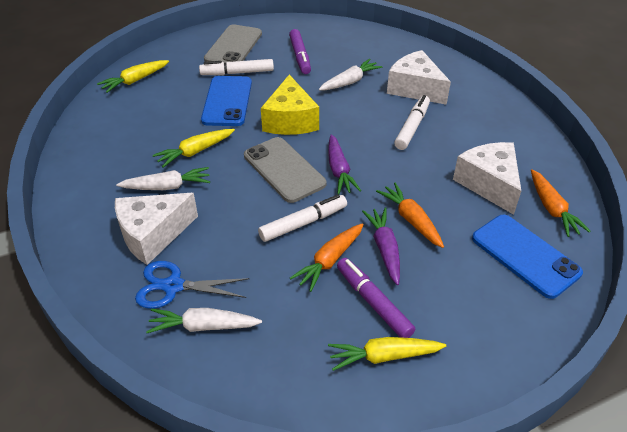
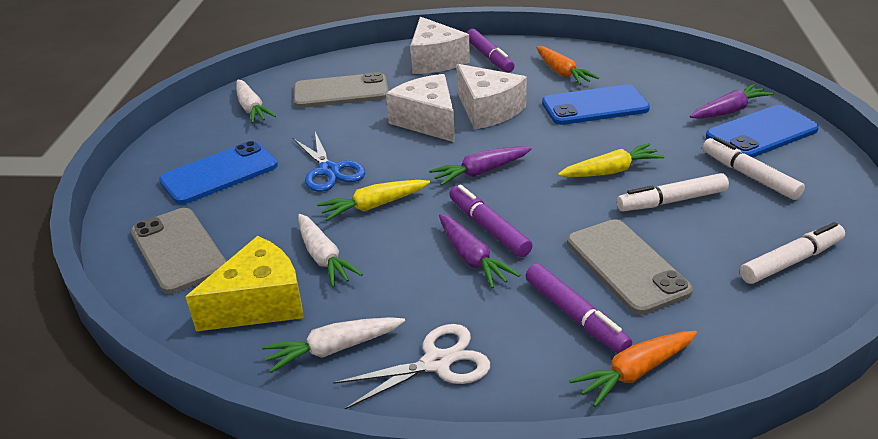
blue phone: 2 -> 3
grey phone: 2 -> 3
orange carrot: 3 -> 2
purple carrot: 2 -> 3
purple marker: 2 -> 3
white scissors: 0 -> 1
yellow carrot: 3 -> 2

